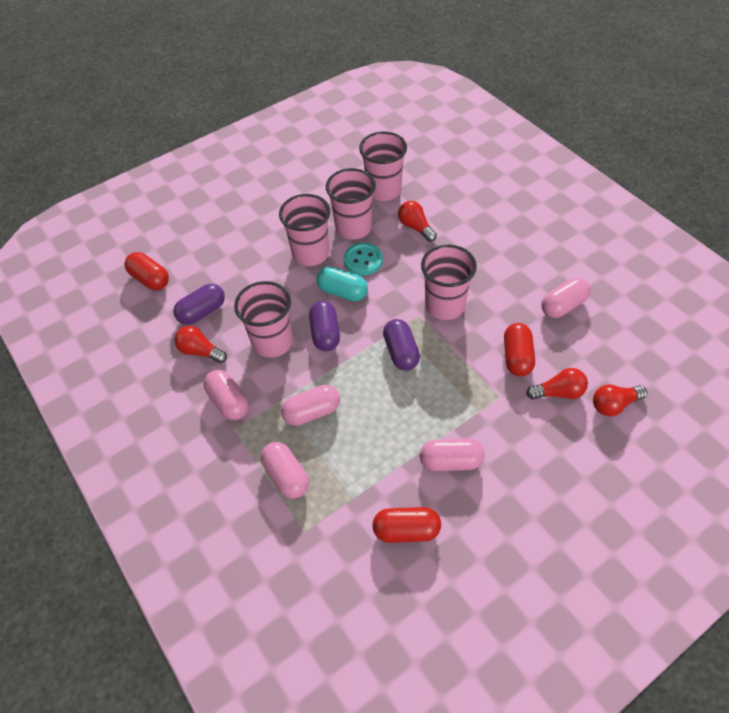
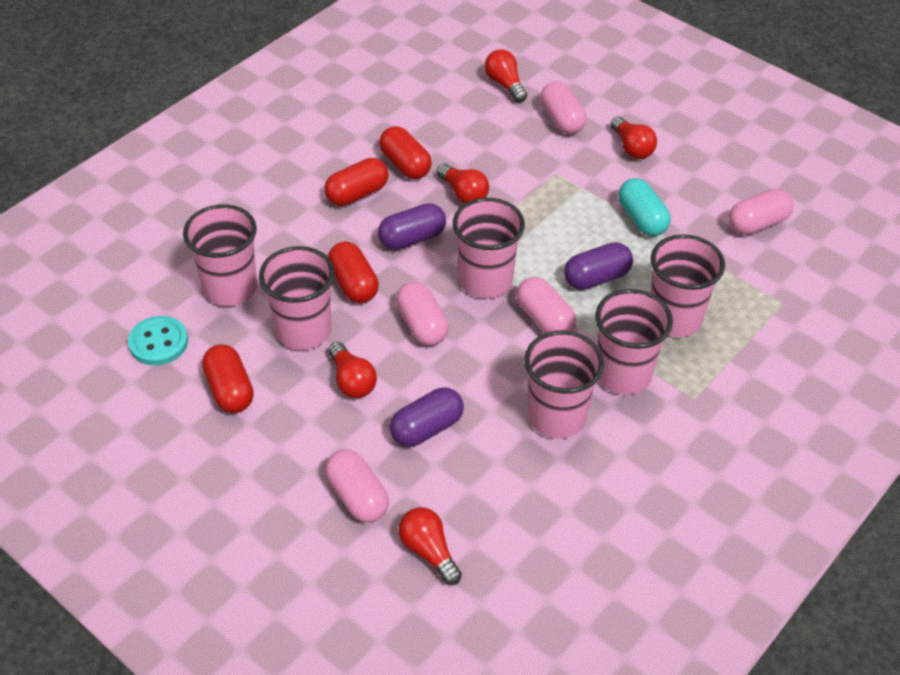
pink cup: 5 -> 6
red capsule: 3 -> 4
red light bulb: 4 -> 5

